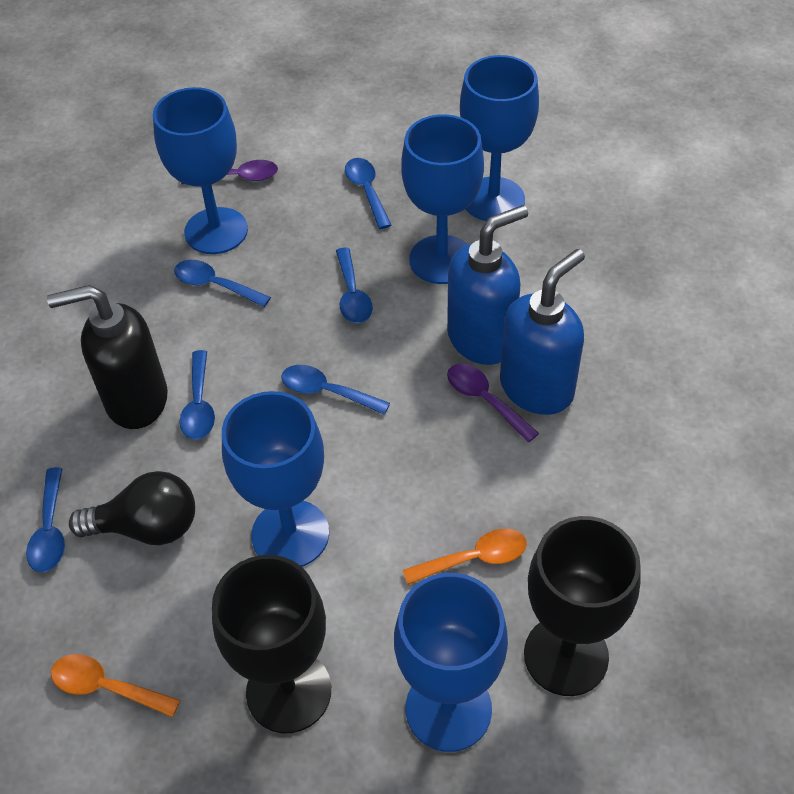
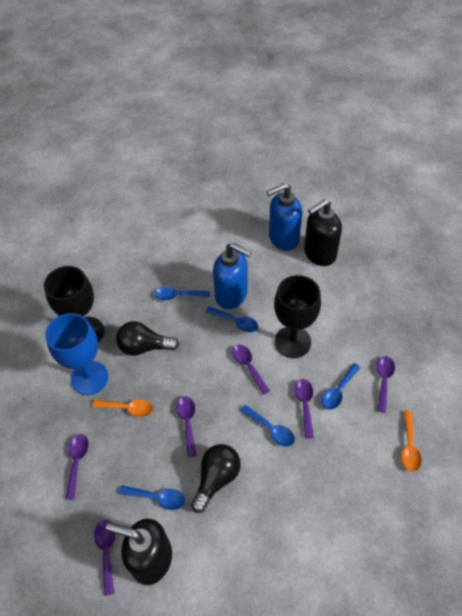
black light bulb: 1 -> 2
black soap dispenser: 1 -> 2
blue goblet: 5 -> 1
blue spoon: 6 -> 5
purple spoon: 2 -> 6

